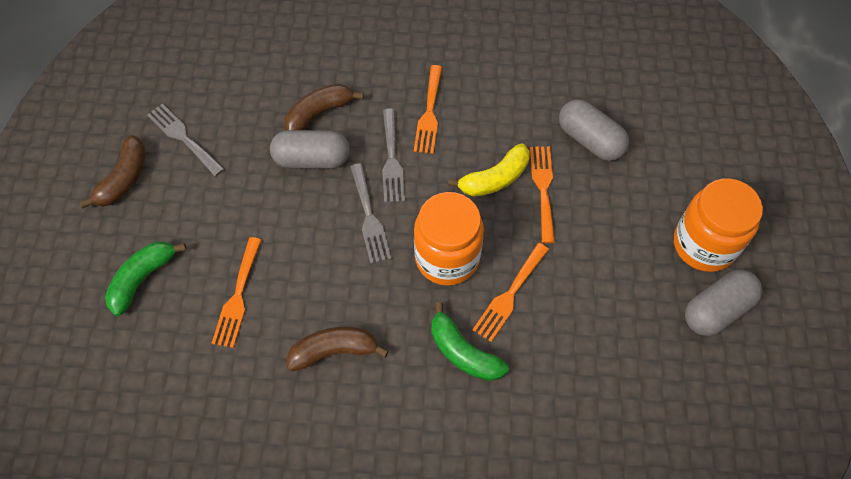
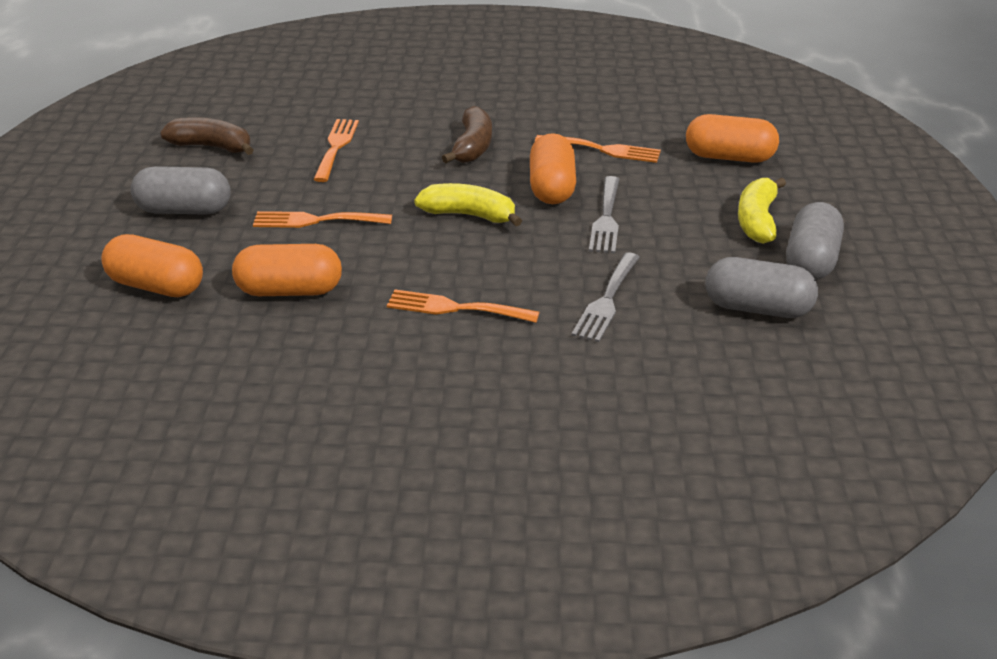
brown banana: 3 -> 2
green banana: 2 -> 0
grey fork: 3 -> 2
orange capsule: 0 -> 4
orange jar: 2 -> 0
yellow banana: 1 -> 2

